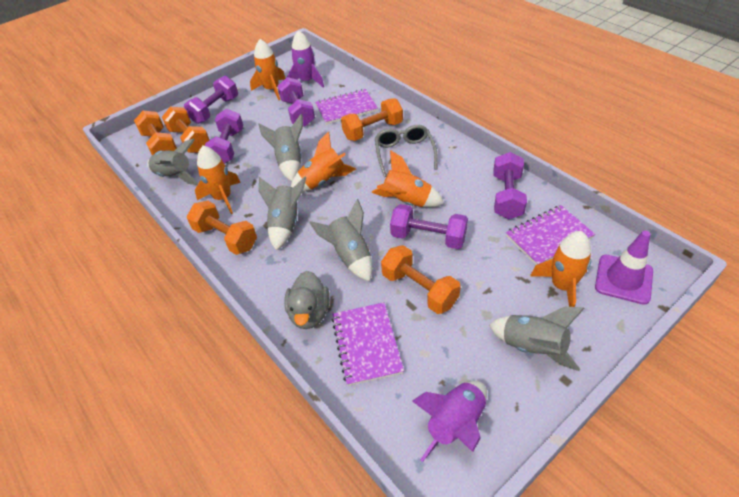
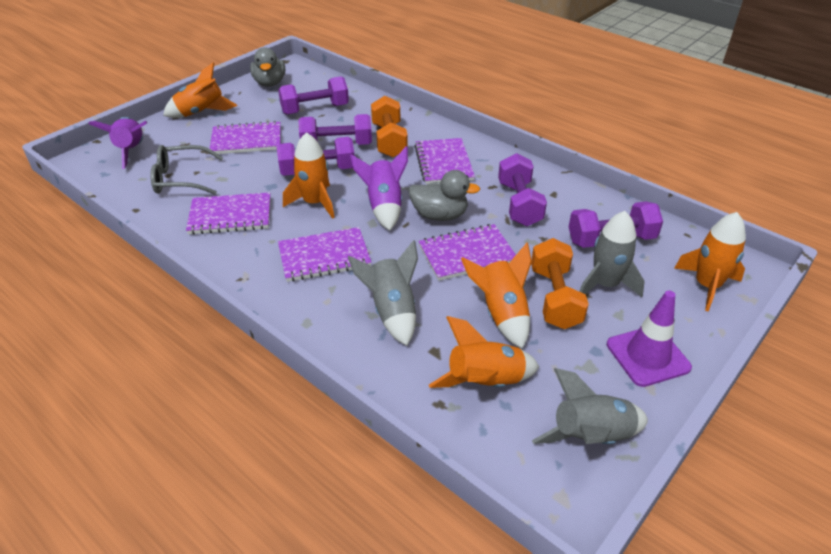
grey duck: 1 -> 2
grey rocket: 5 -> 3
orange dumbbell: 5 -> 2
purple notebook: 3 -> 5

